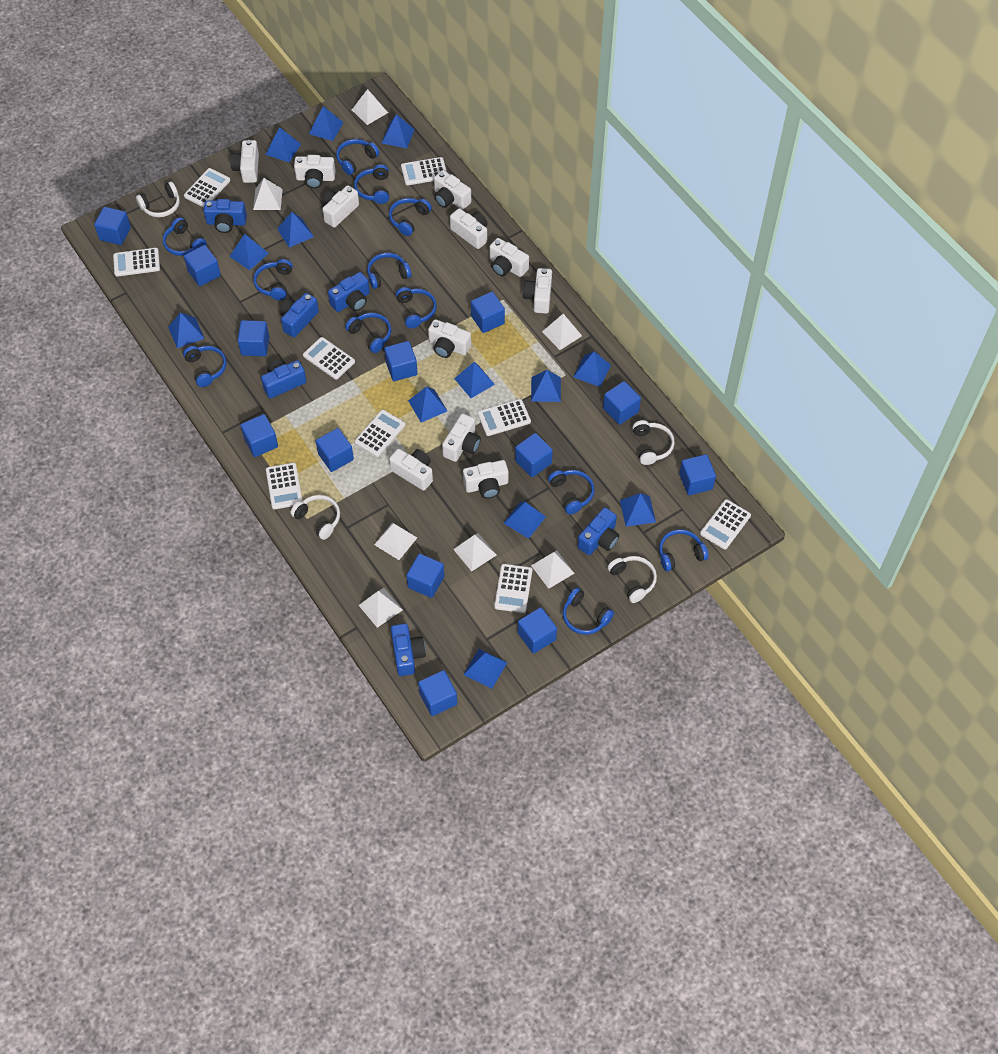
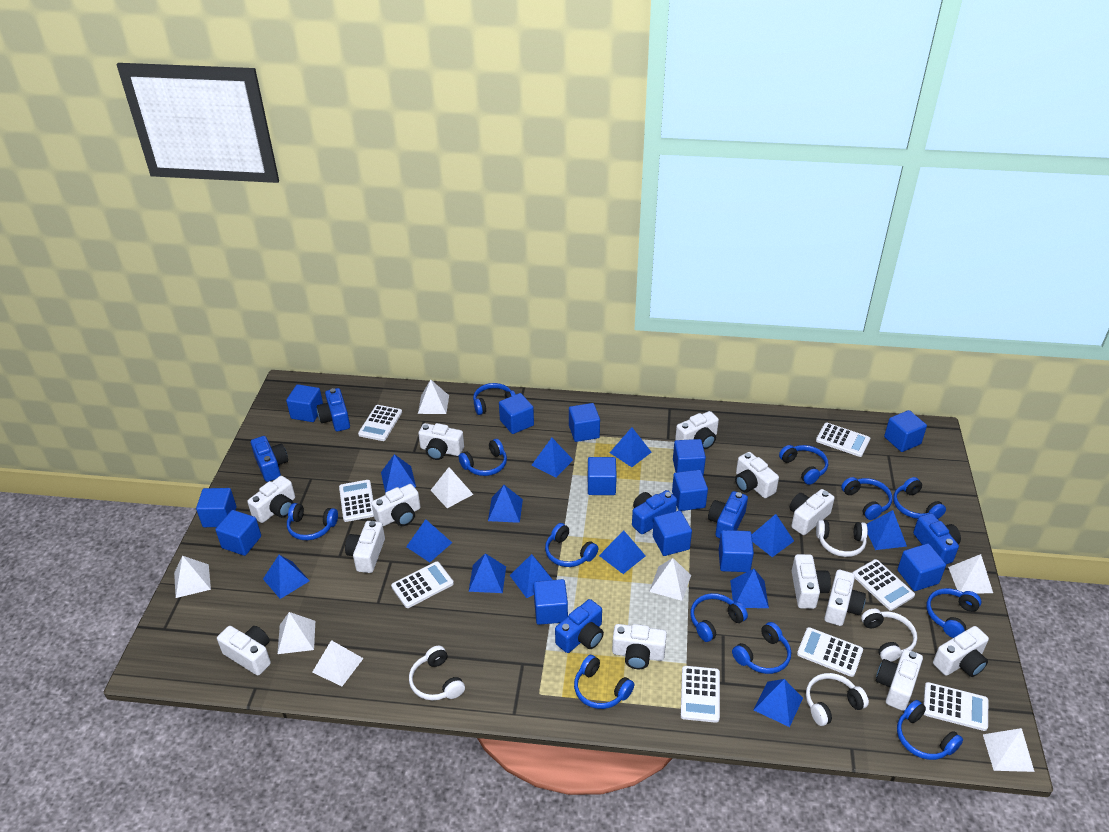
white calculator: 9 -> 8
white camera: 11 -> 13
white pyramid: 7 -> 8

